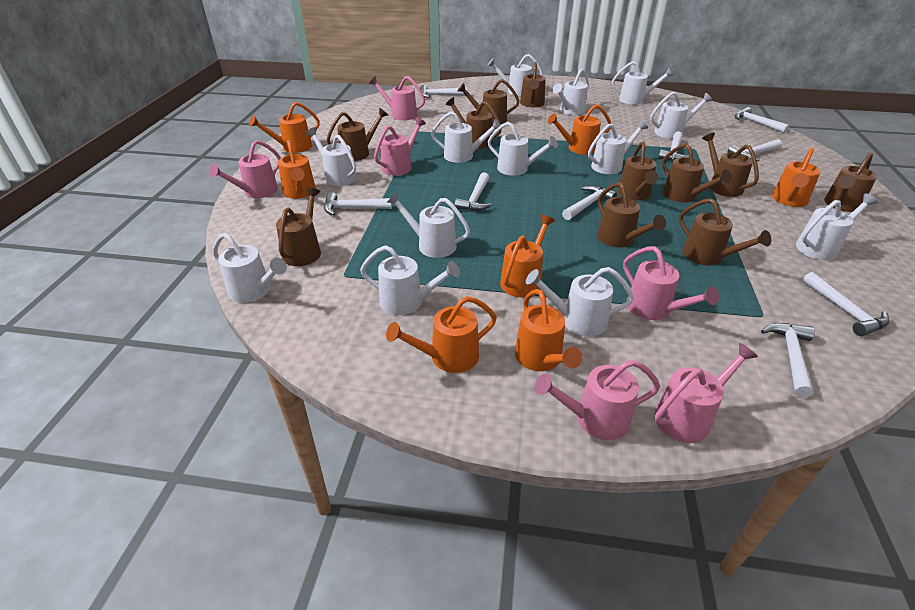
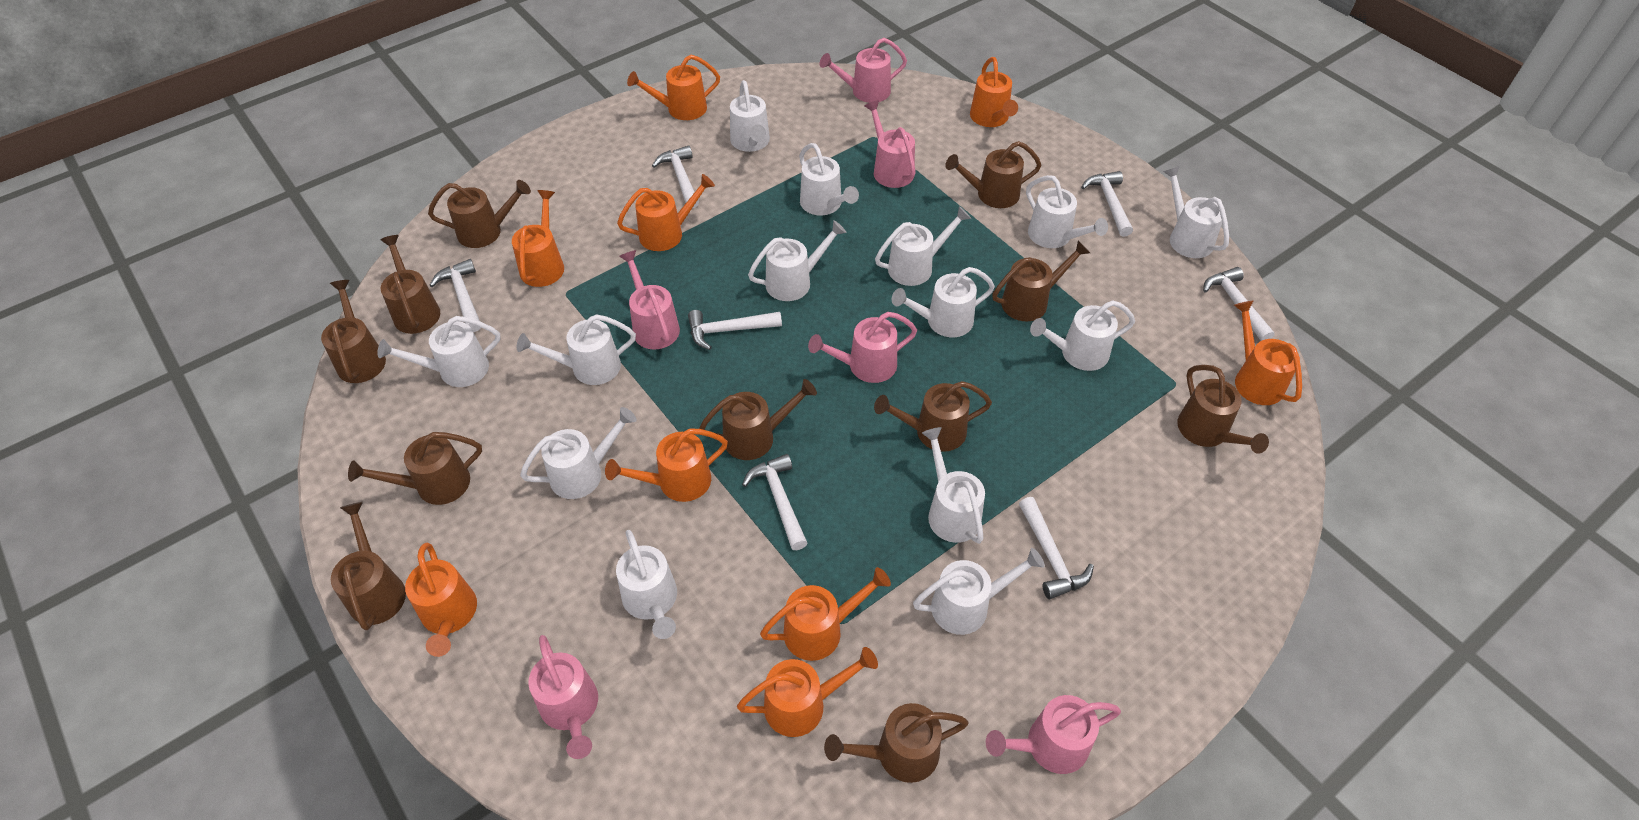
orange watering can: 7 -> 9
white hammer: 9 -> 7
white watering can: 13 -> 14

